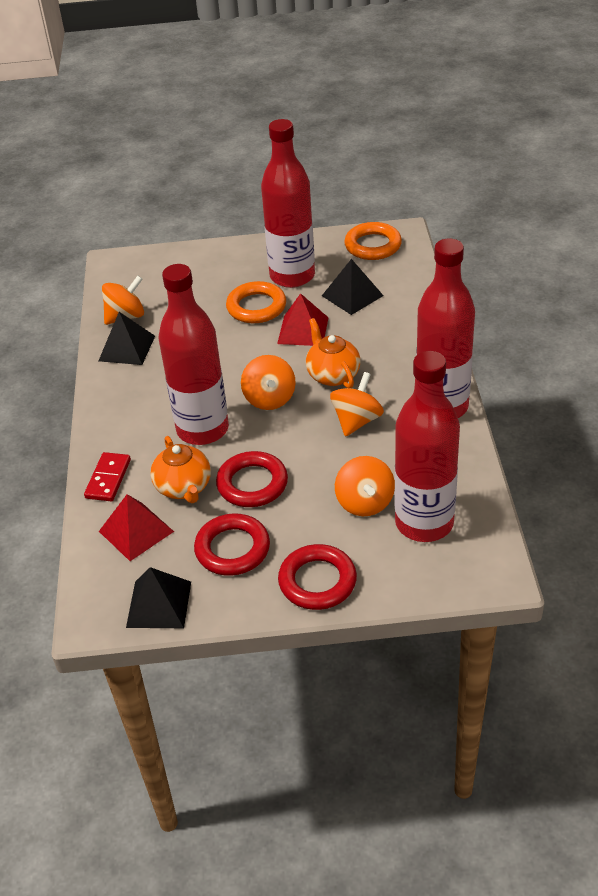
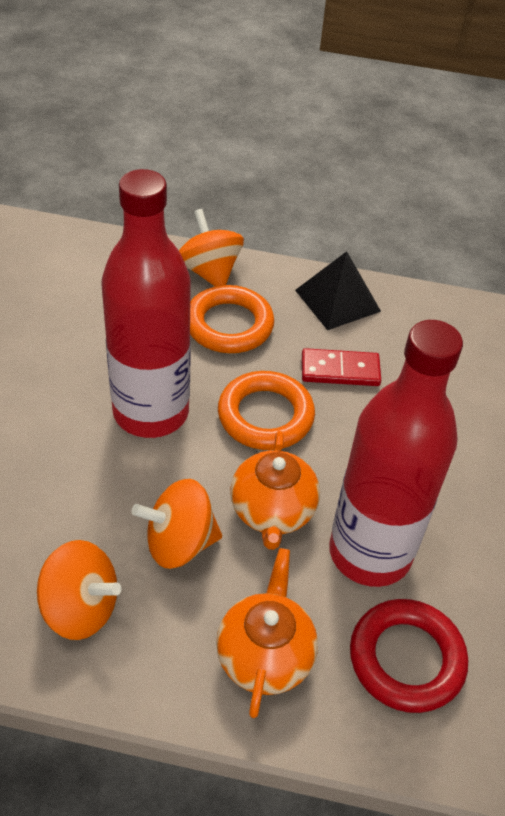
black pyramid: 3 -> 1
orange spinning top: 4 -> 3
red bottle: 4 -> 2
red pyramid: 2 -> 0
red ring: 3 -> 1

